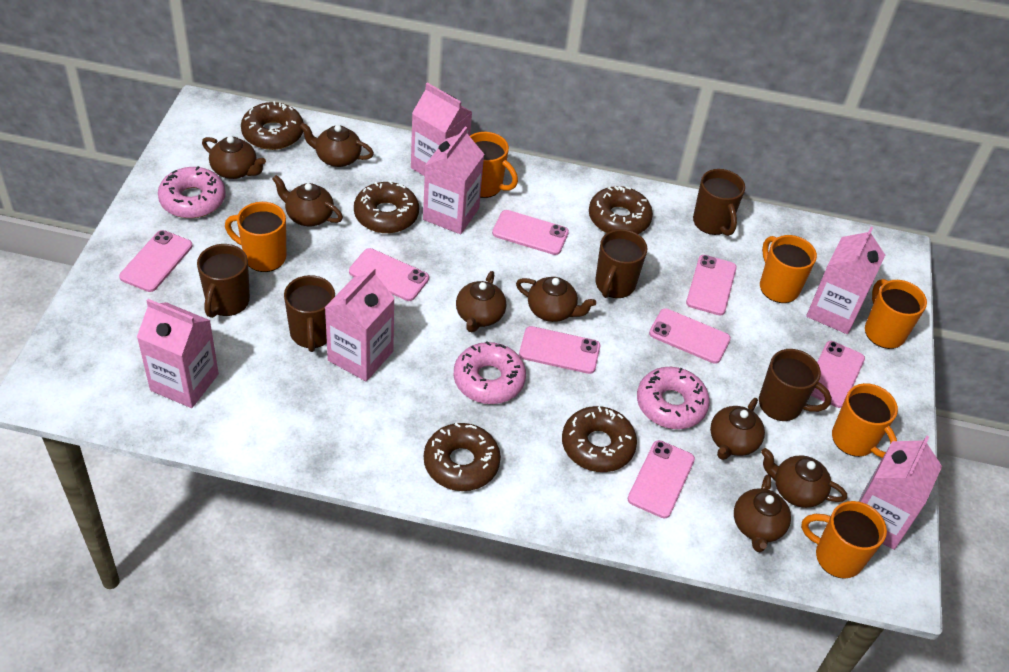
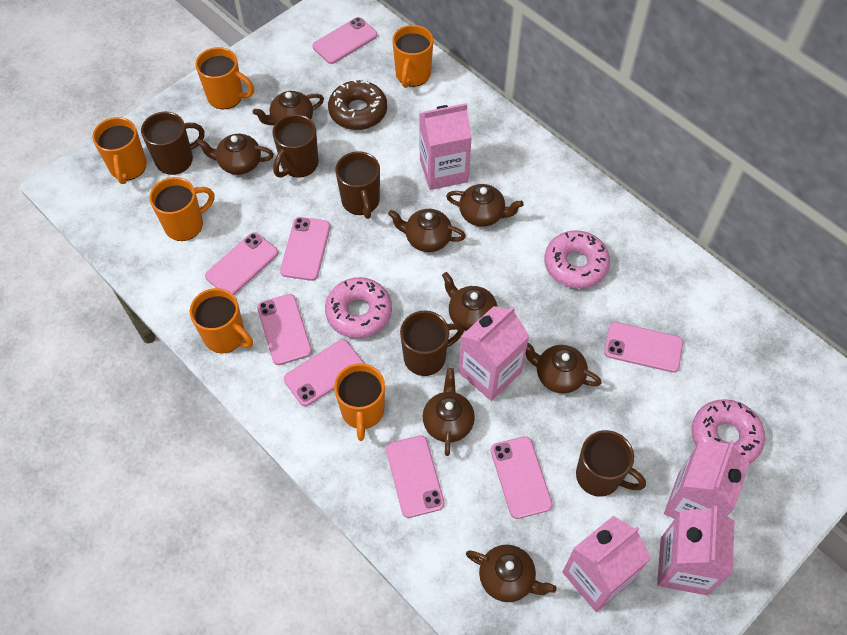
brown donut: 5 -> 1
pink carton: 6 -> 5

